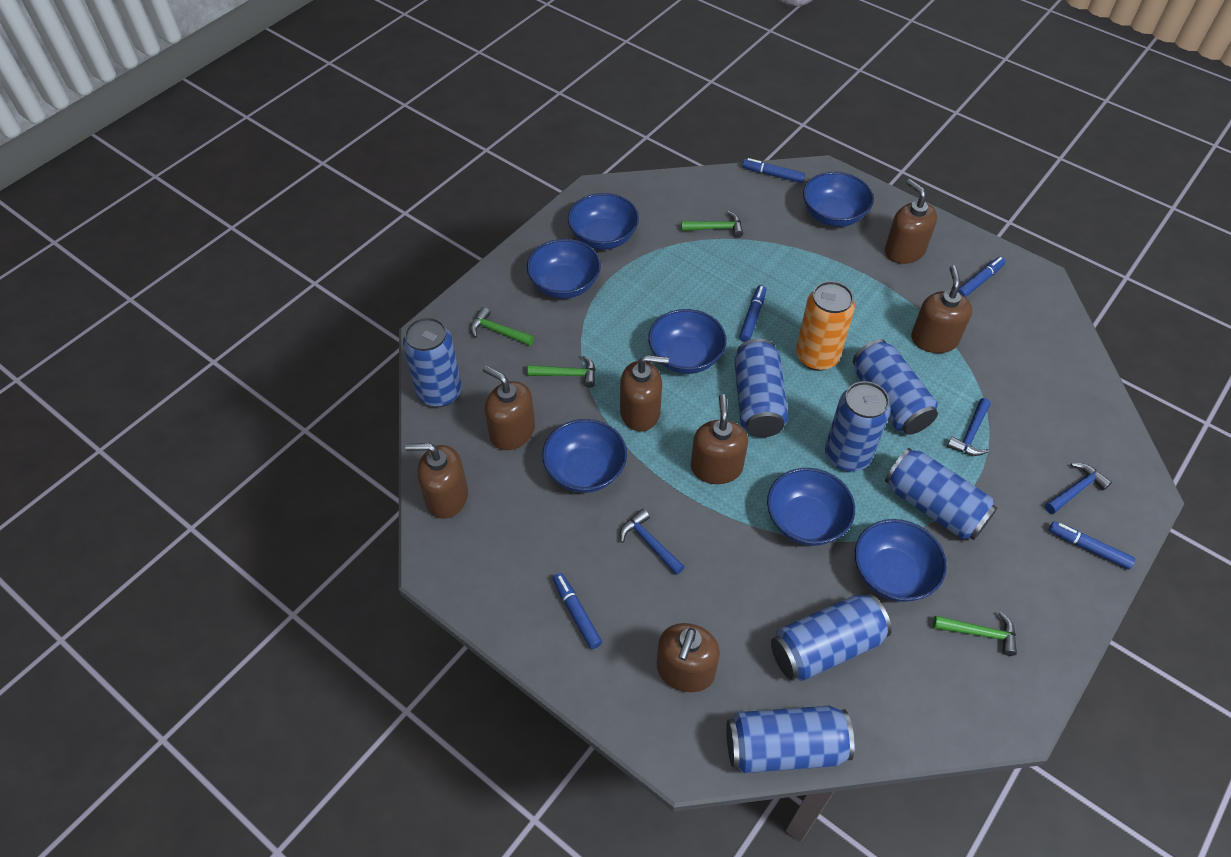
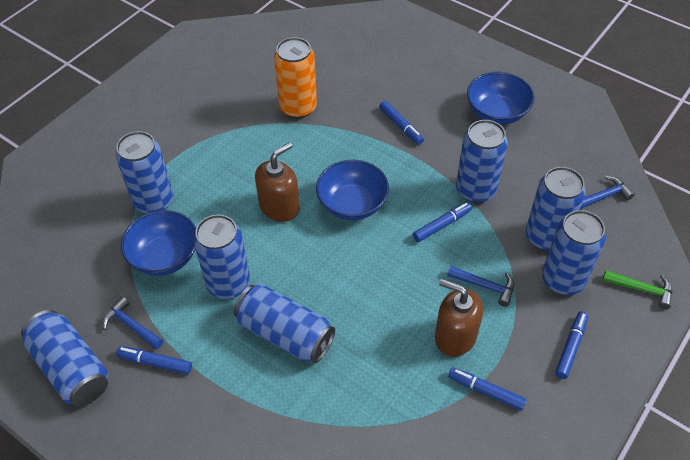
blue bowl: 7 -> 3
brown soap dispenser: 7 -> 2
green hammer: 4 -> 1

